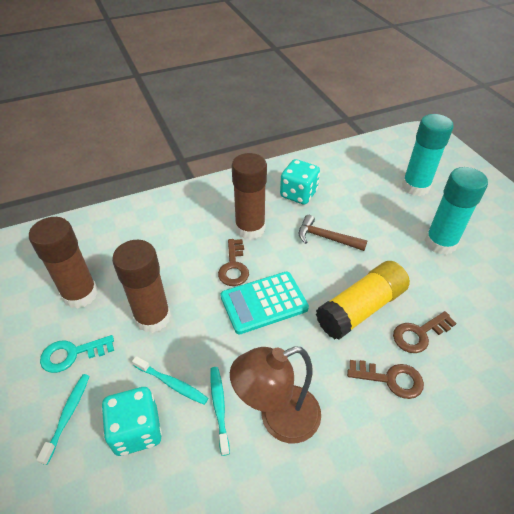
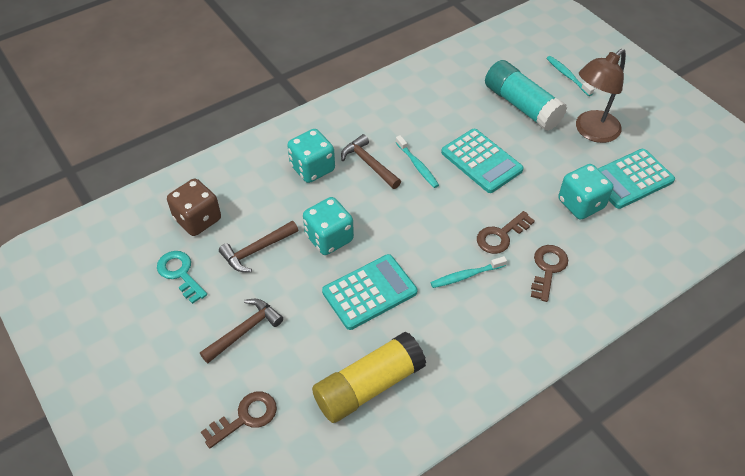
brown dice: 0 -> 1
brown glue stick: 3 -> 0
brown hammer: 1 -> 3
turquoise calculator: 1 -> 3
turquoise dice: 2 -> 3
turquoise glue stick: 2 -> 1

